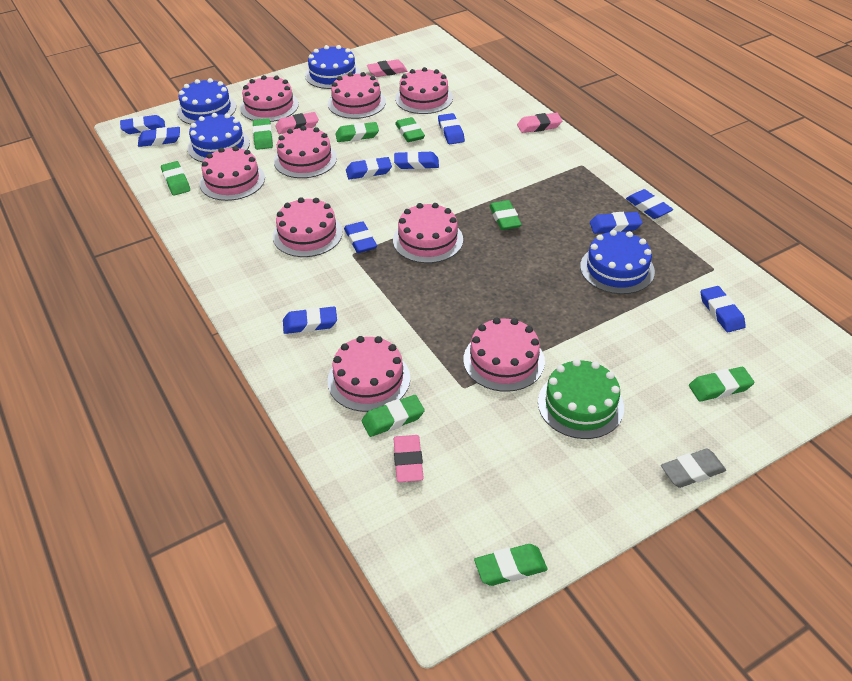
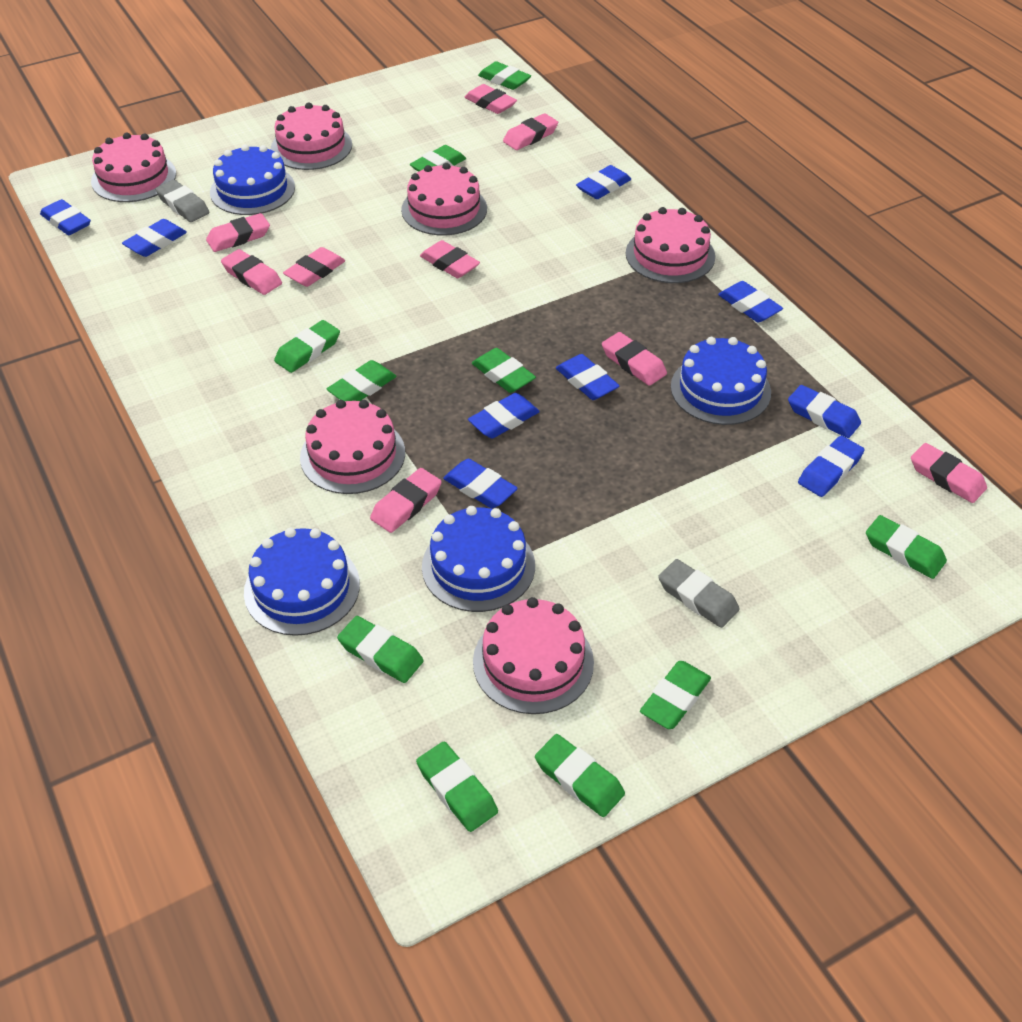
blue eraser: 10 -> 9
green cake: 1 -> 0
green eraser: 8 -> 10
grey eraser: 1 -> 2
pink cake: 9 -> 6
pink eraser: 4 -> 9

